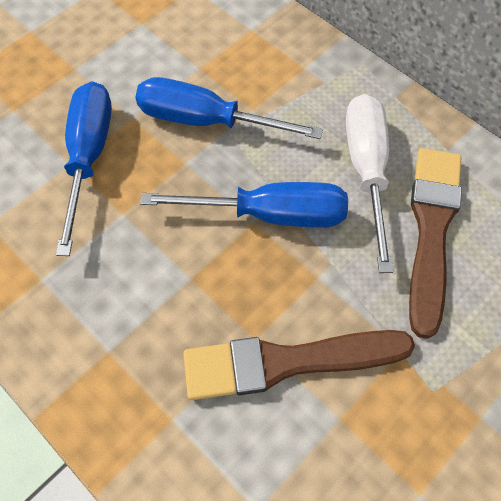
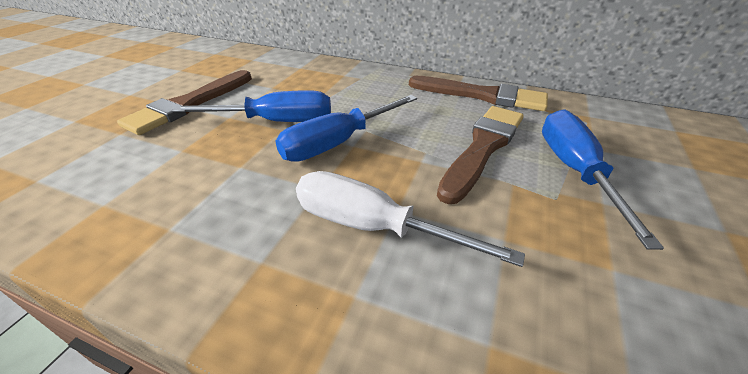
brown brush: 2 -> 3

